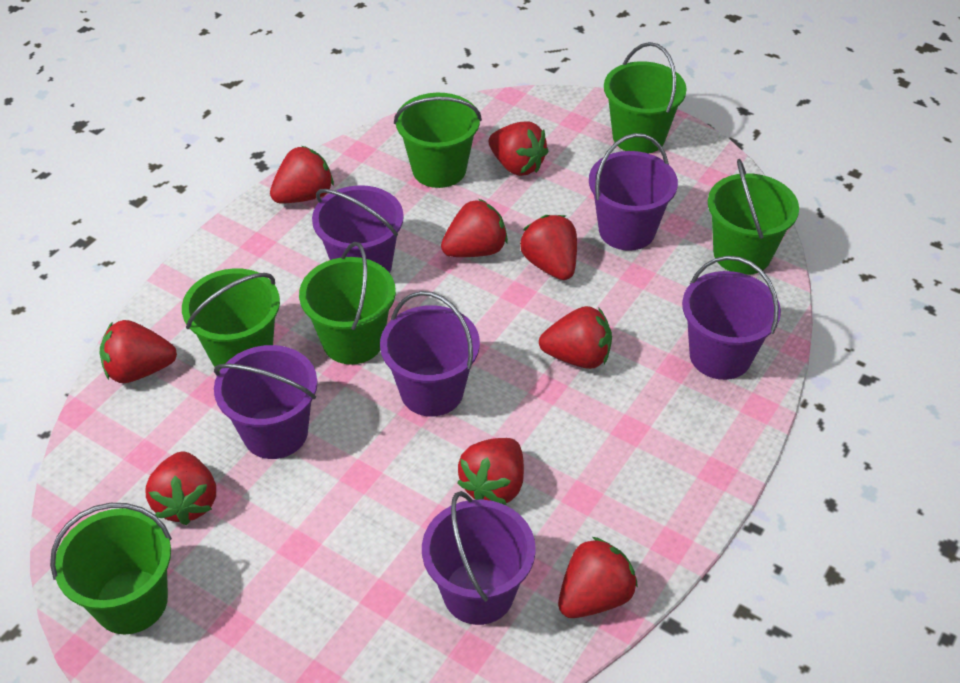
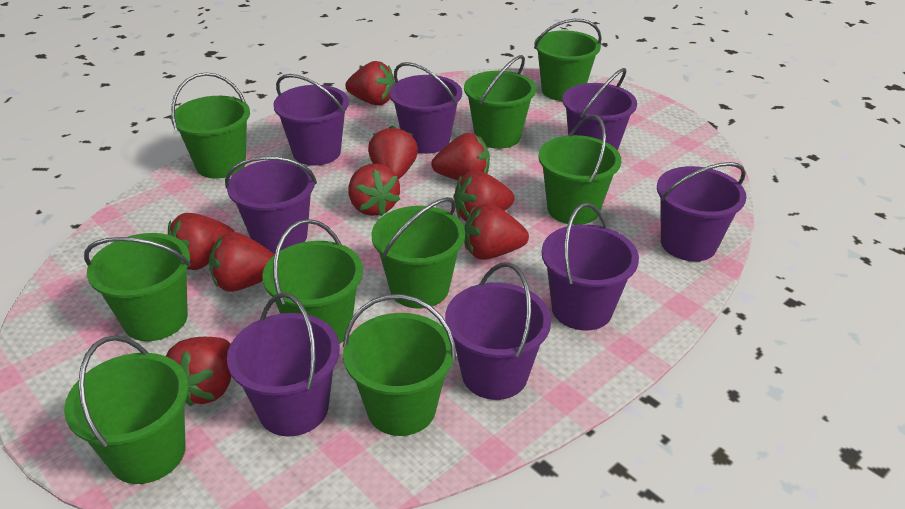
green bucket: 6 -> 9
purple bucket: 6 -> 8

